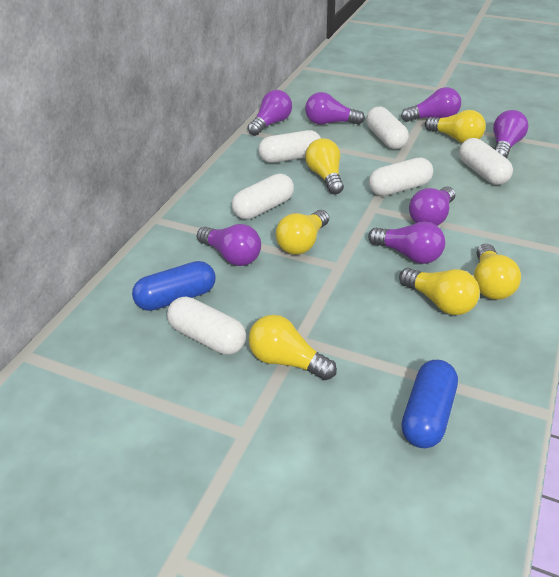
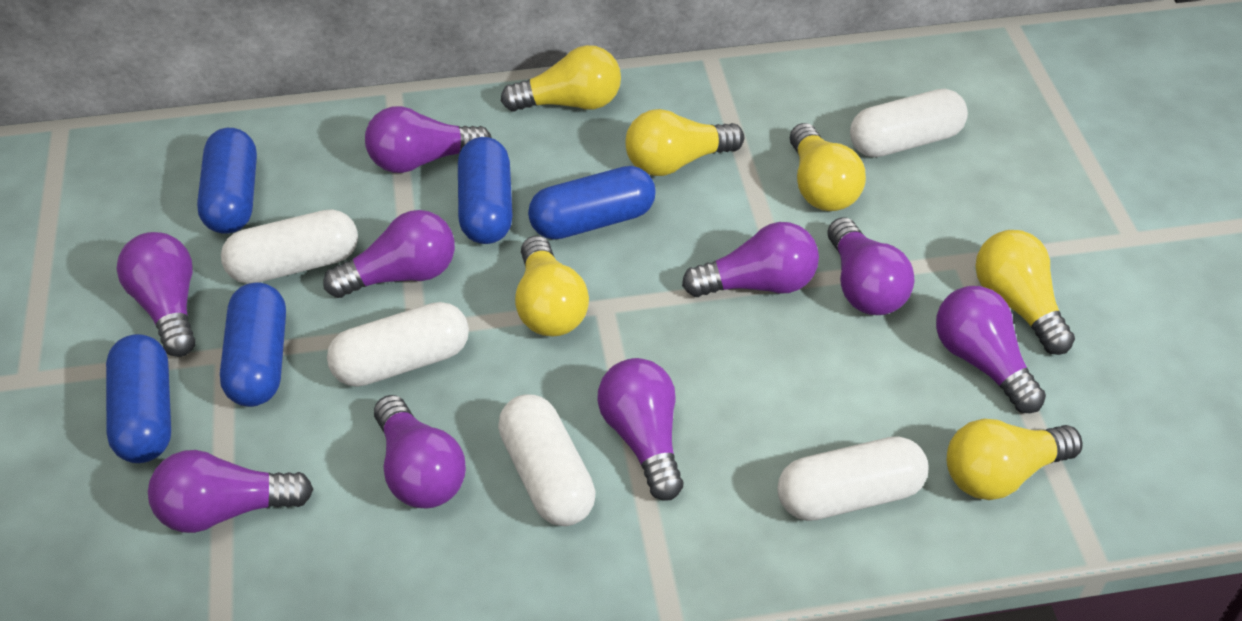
blue capsule: 2 -> 5
purple light bulb: 7 -> 9
white capsule: 6 -> 5

